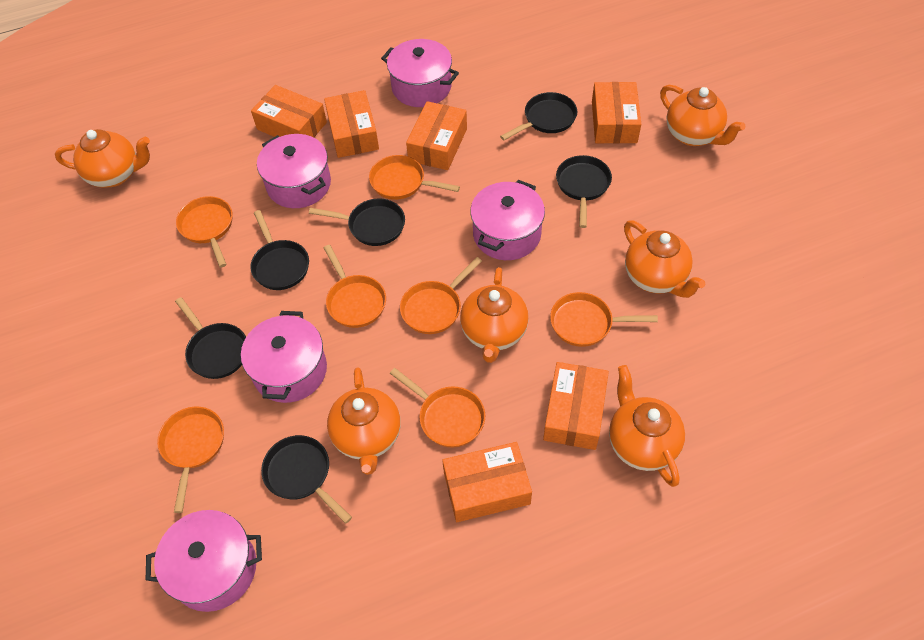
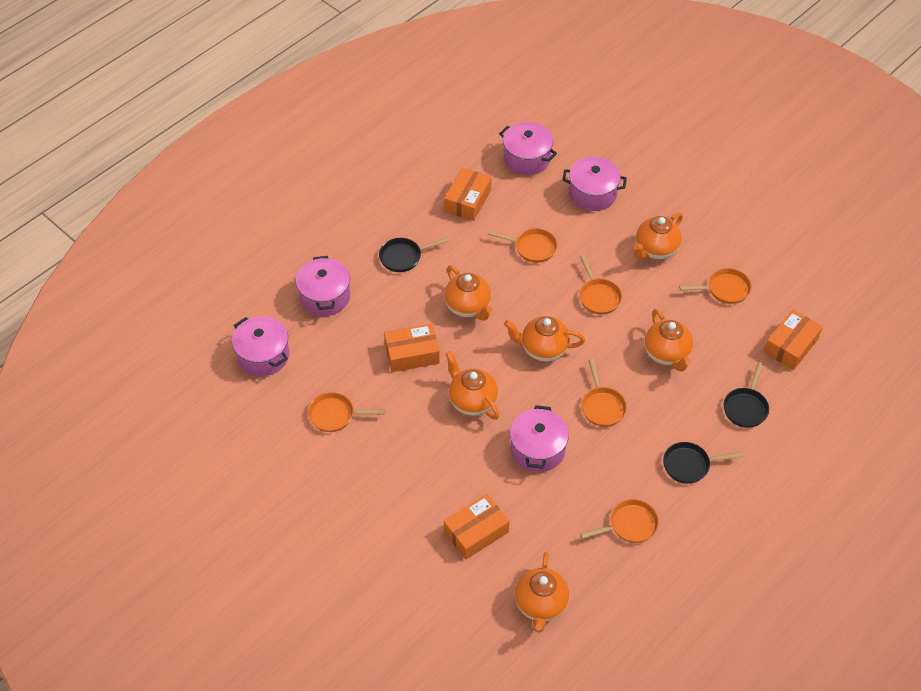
black pan: 6 -> 3
orange box: 6 -> 4
orange pan: 7 -> 6

